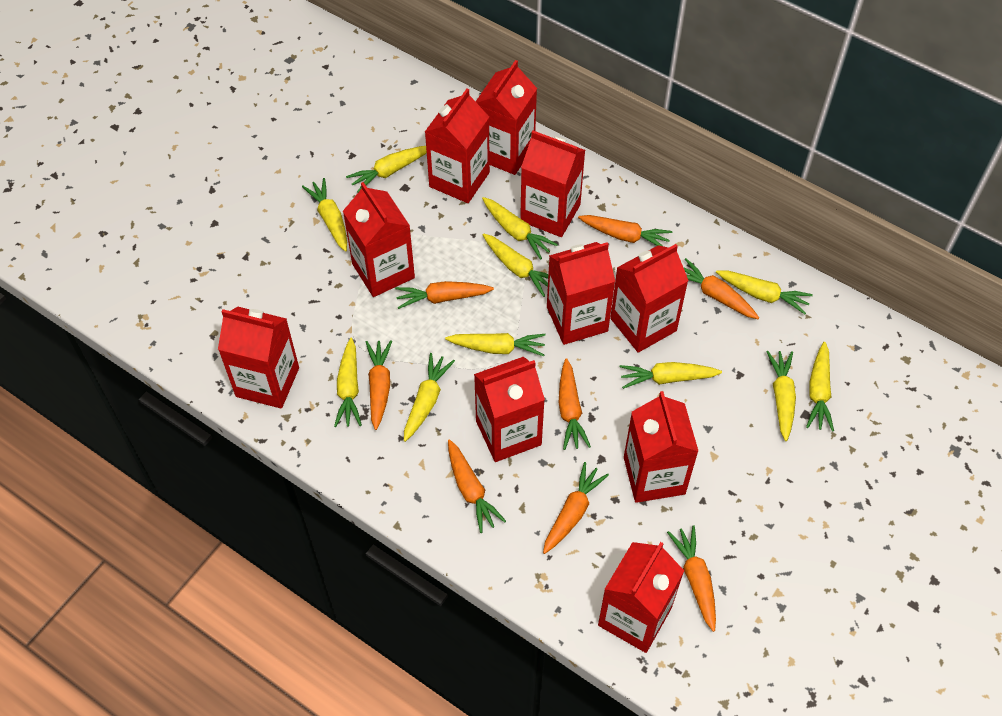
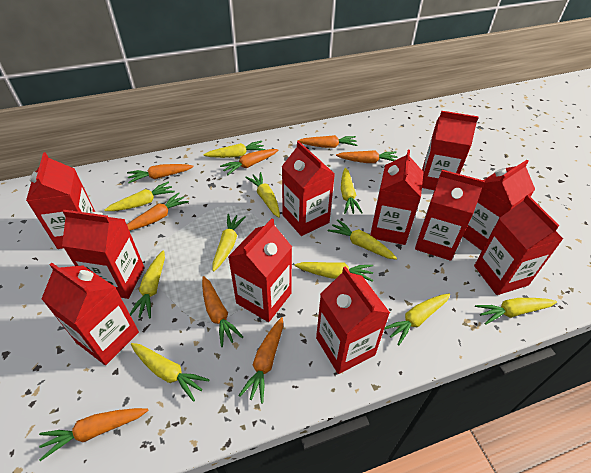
red carton: 10 -> 11

